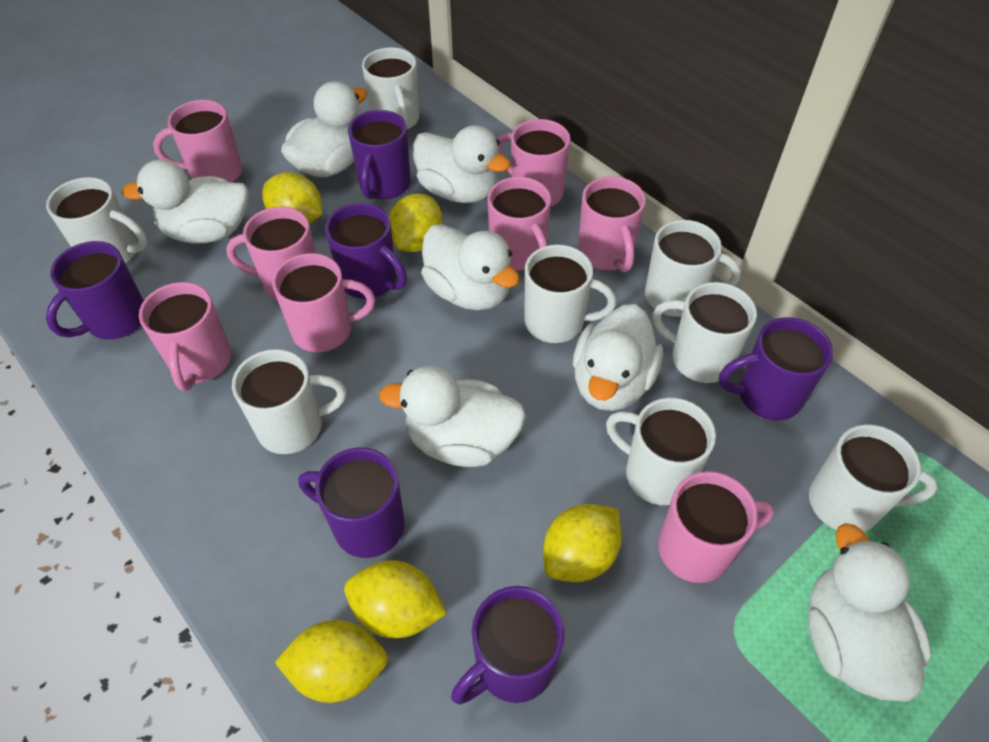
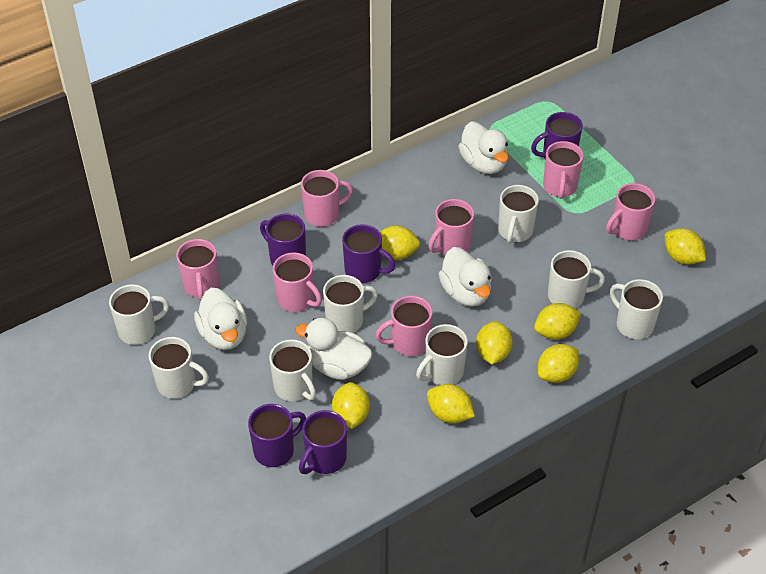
pink mug: 8 -> 7
purple mug: 6 -> 5
white duck: 7 -> 4
yellow lemon: 5 -> 7

